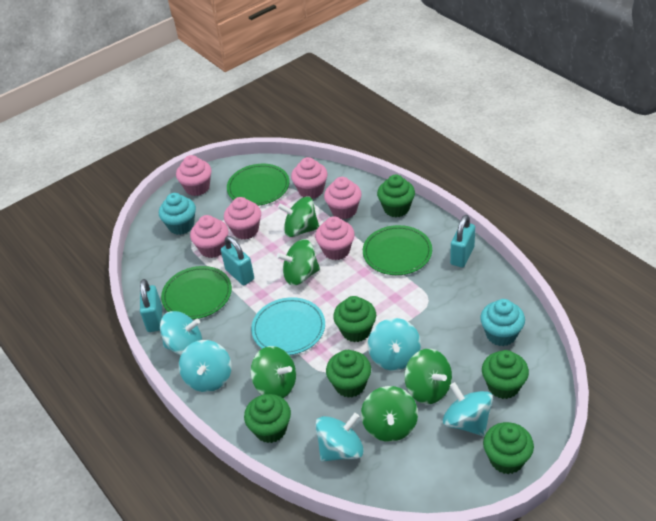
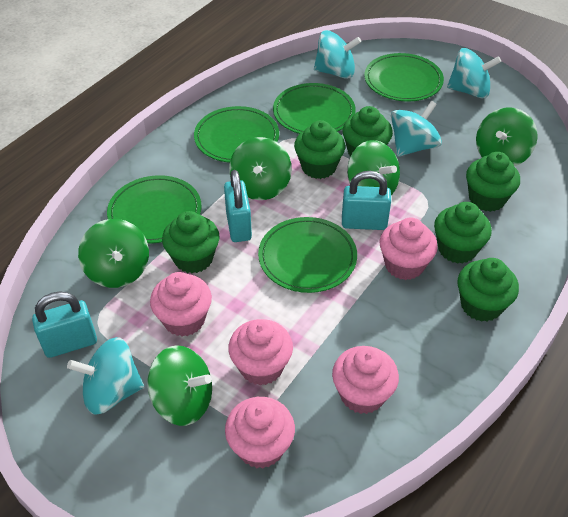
green plate: 3 -> 5
pink cupcake: 6 -> 5
turquoise cupcake: 2 -> 0
turquoise plate: 1 -> 0
turquoise spinning top: 5 -> 4

